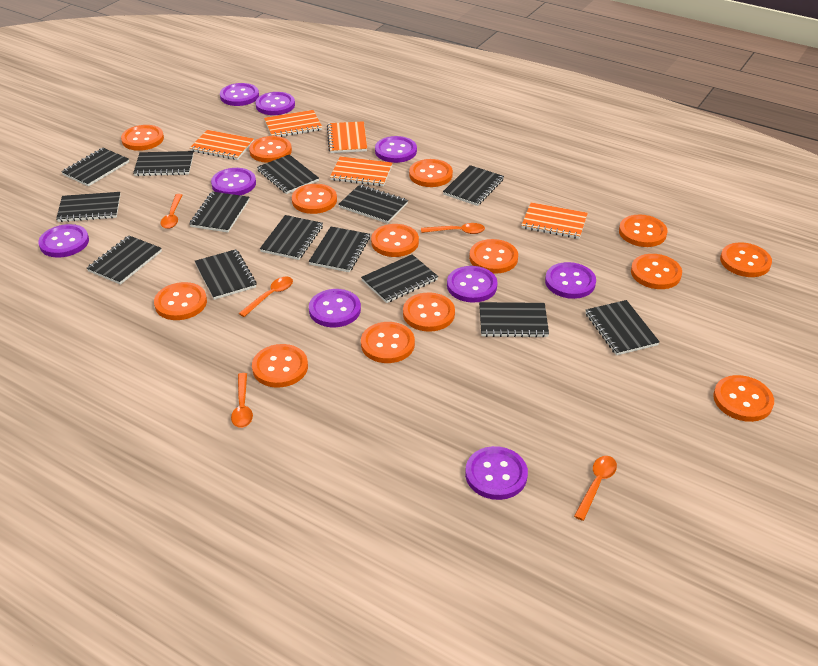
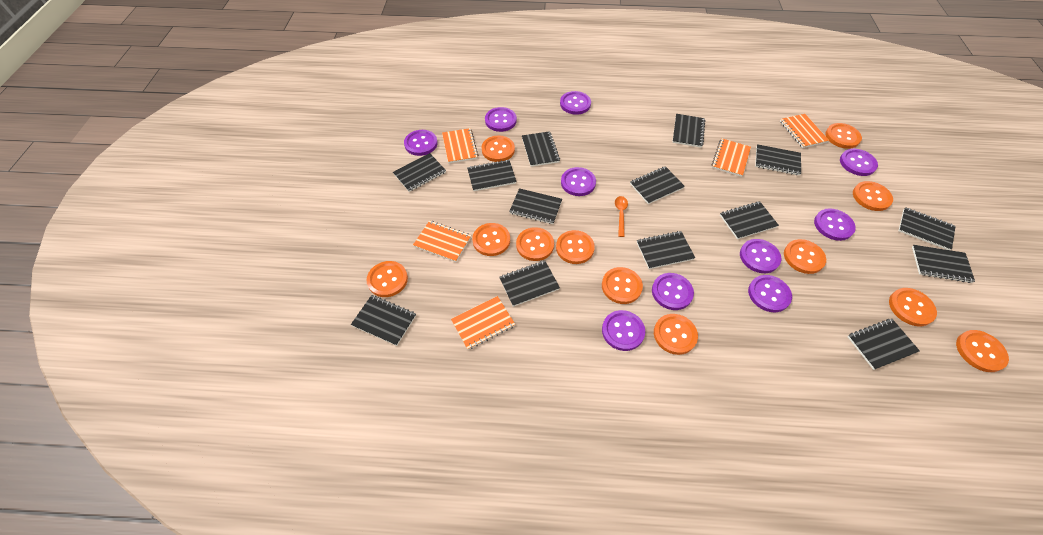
orange button: 14 -> 12
orange spoon: 5 -> 1
purple button: 9 -> 10

